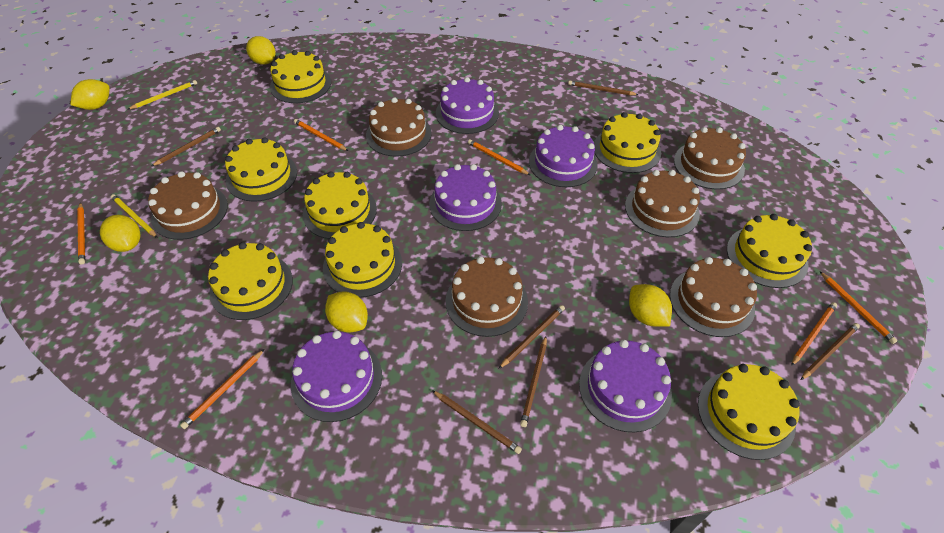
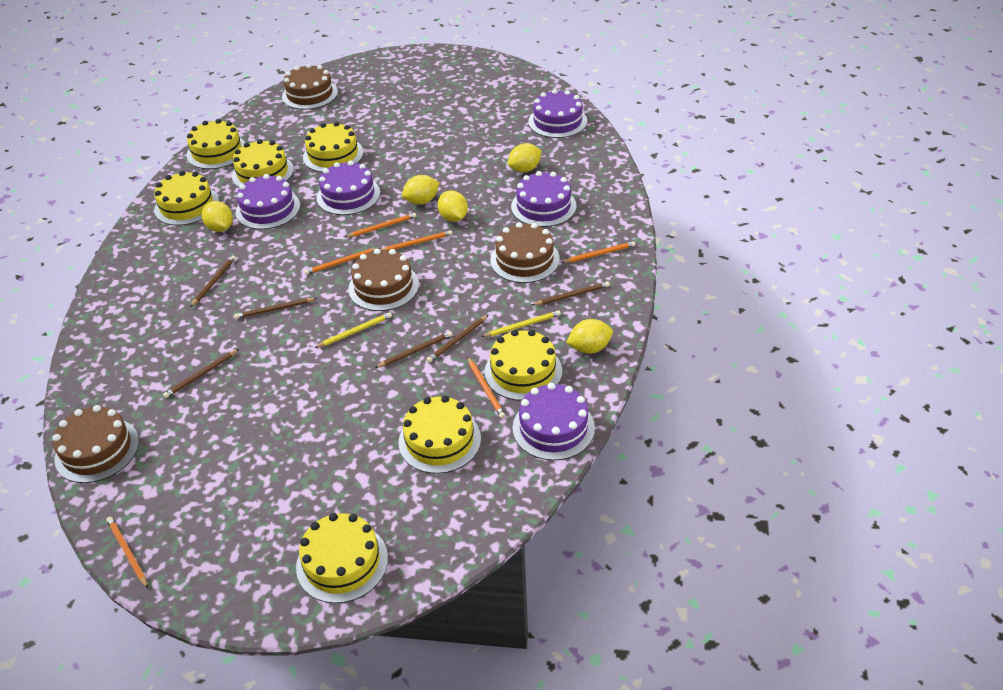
brown cake: 6 -> 4
yellow cake: 8 -> 7

